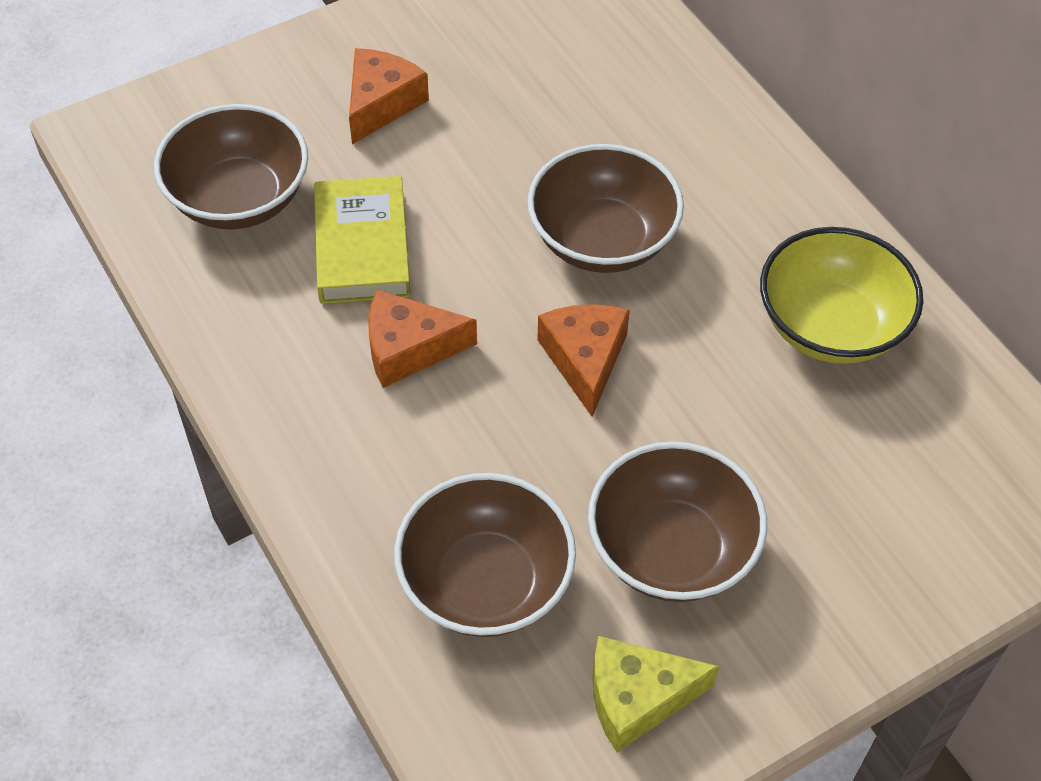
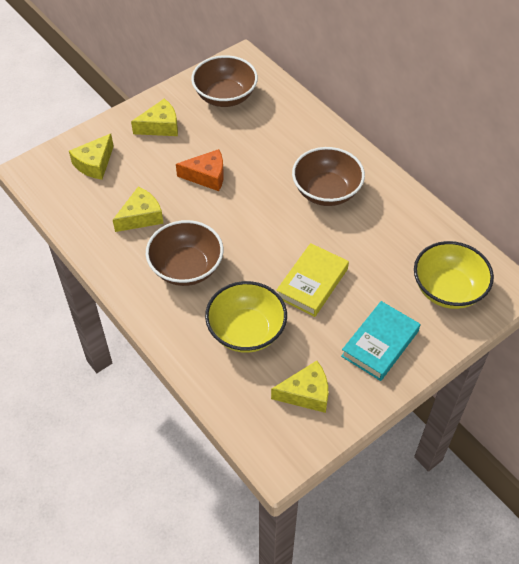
brown bowl: 4 -> 3
orange cheese: 3 -> 1
turquoise book: 0 -> 1
yellow bowl: 1 -> 2
yellow cheese: 1 -> 4

